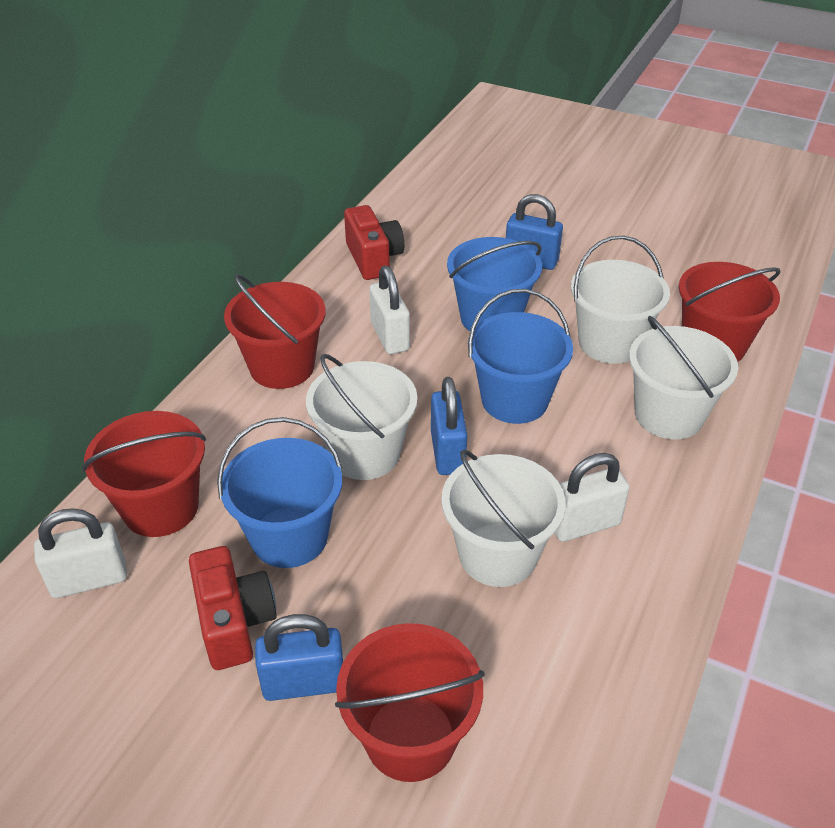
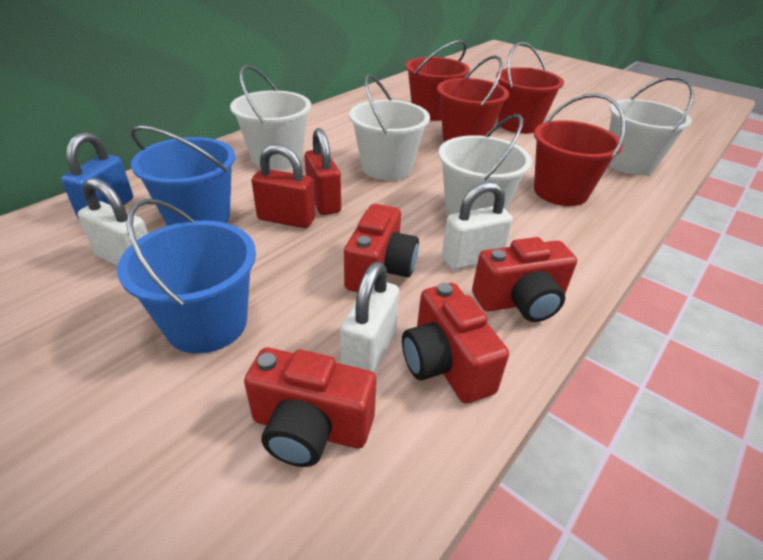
blue bucket: 3 -> 2
blue padlock: 3 -> 1
red camera: 2 -> 4
red padlock: 0 -> 2

